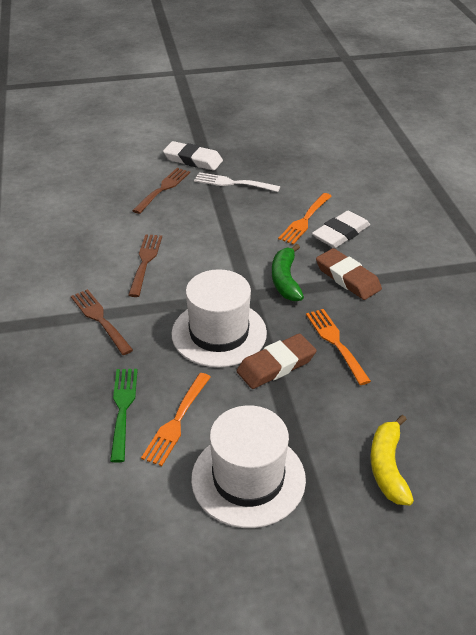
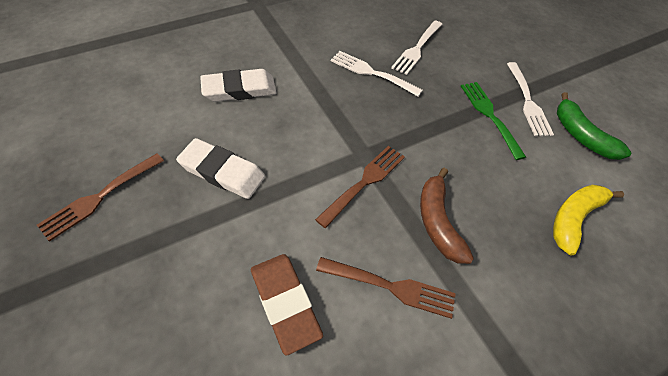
brown banana: 0 -> 1
brown eraser: 2 -> 1
orange fork: 3 -> 0
white fork: 1 -> 3
white hat: 2 -> 0

